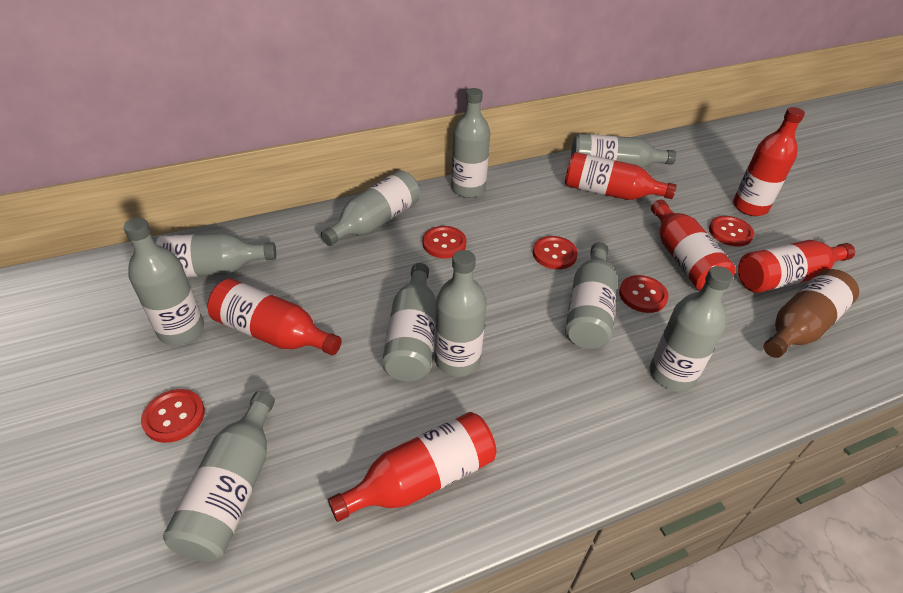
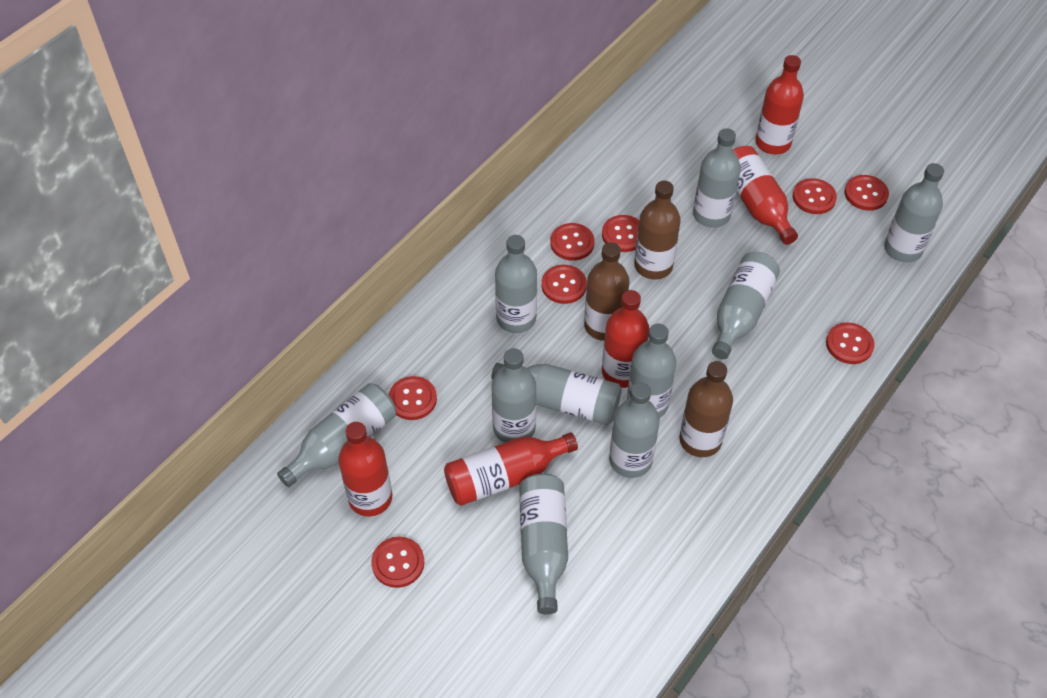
brown bottle: 1 -> 3
red bottle: 6 -> 5
red button: 5 -> 8

